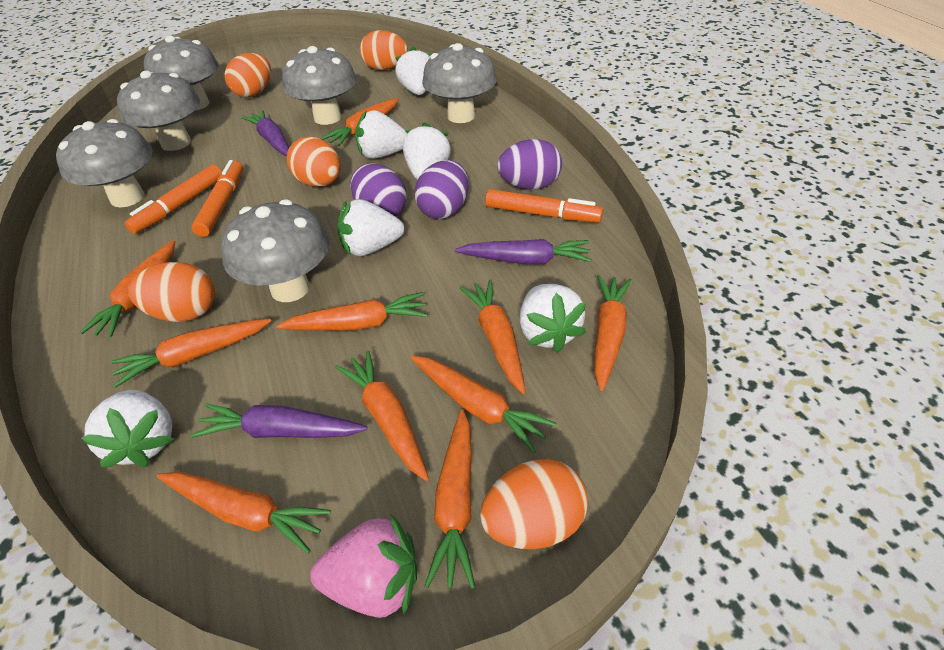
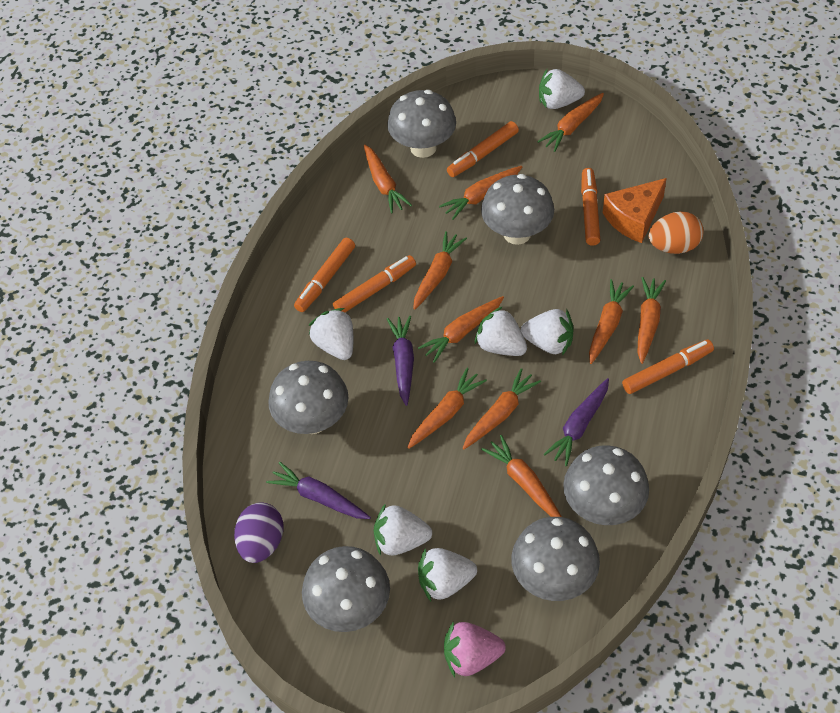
orange cheese: 0 -> 1
orange egg: 5 -> 1
orange marker: 3 -> 5
purple egg: 3 -> 1

